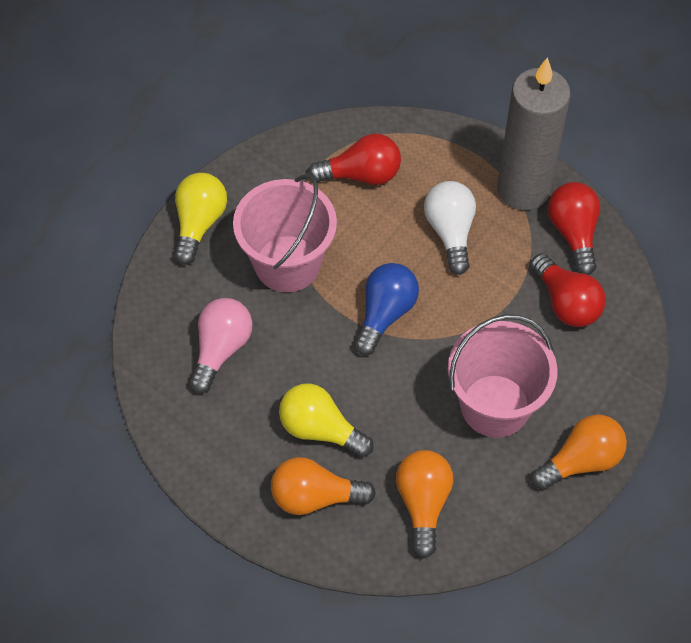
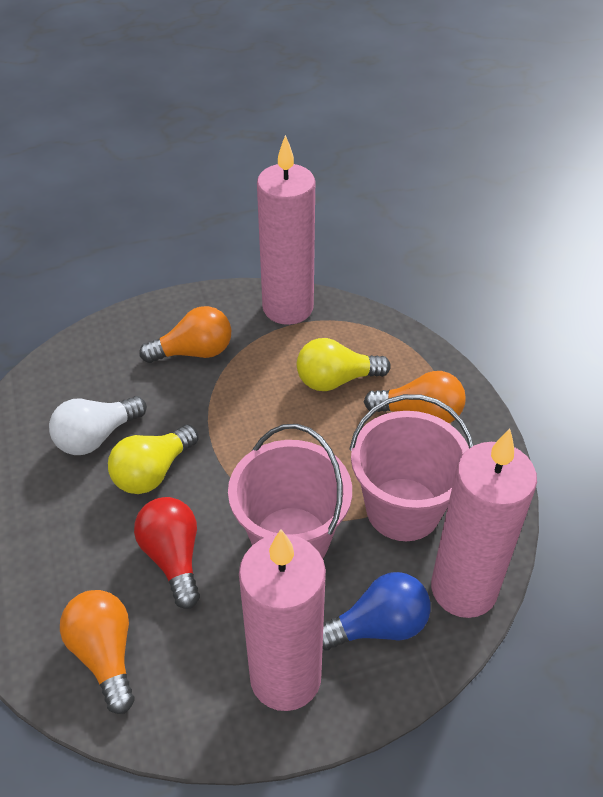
grey candle: 1 -> 0
pink candle: 0 -> 3
pink light bulb: 1 -> 0
red light bulb: 3 -> 1

